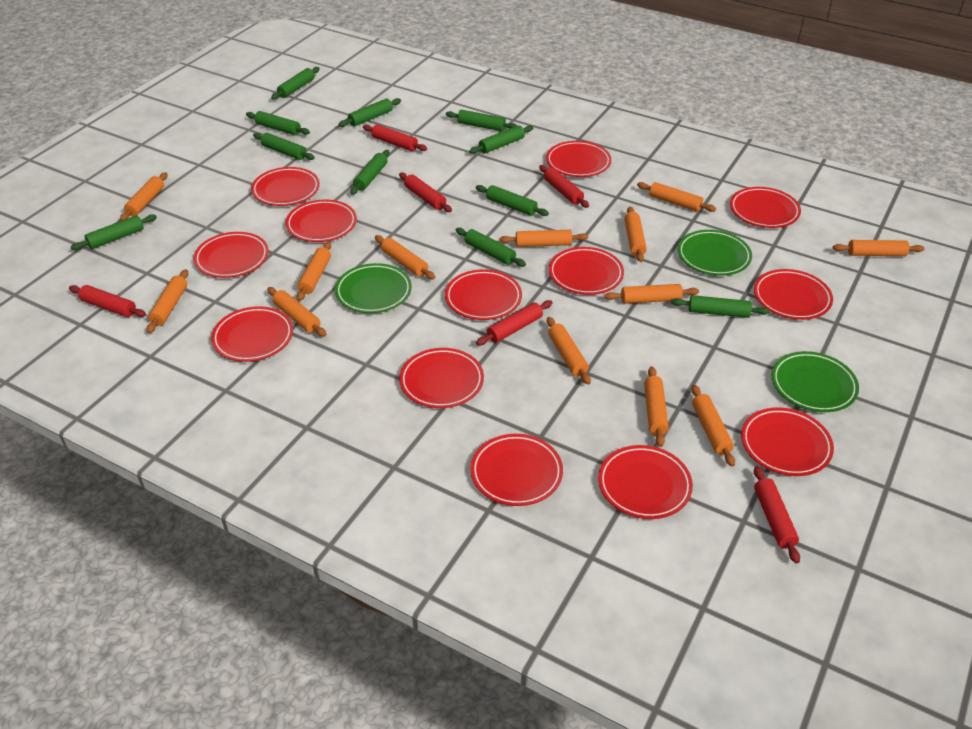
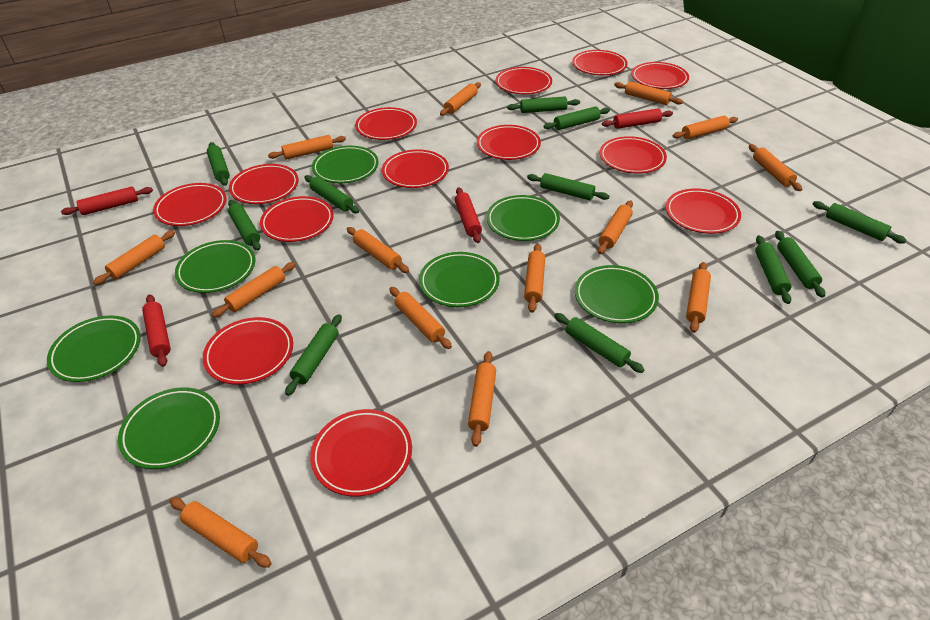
green plate: 3 -> 7
orange rolling pin: 13 -> 14
red rolling pin: 6 -> 4

